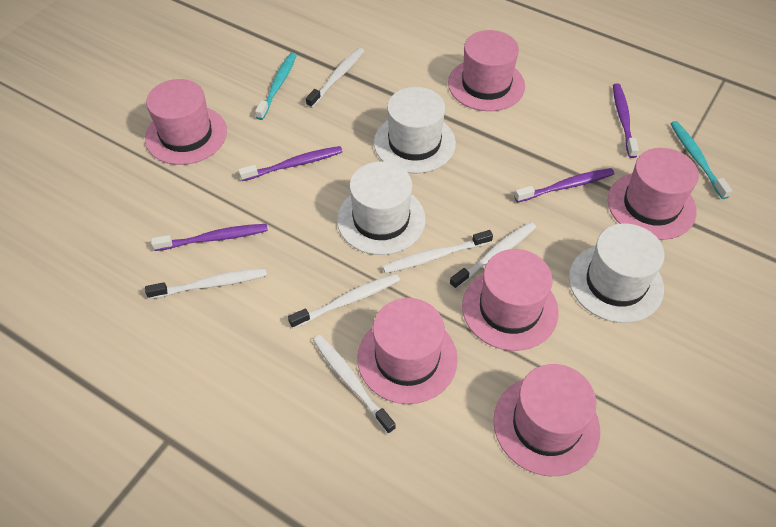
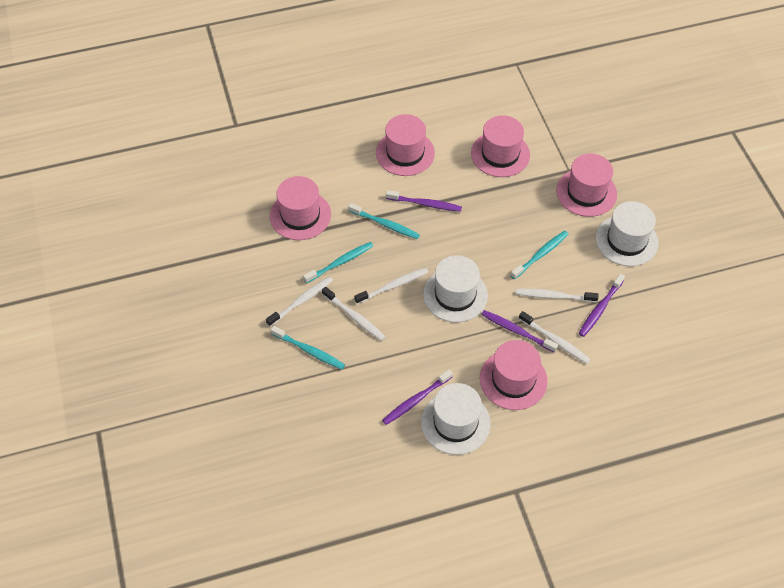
pink hat: 6 -> 5
turquoise toothbrush: 2 -> 4
white toothbrush: 6 -> 5

